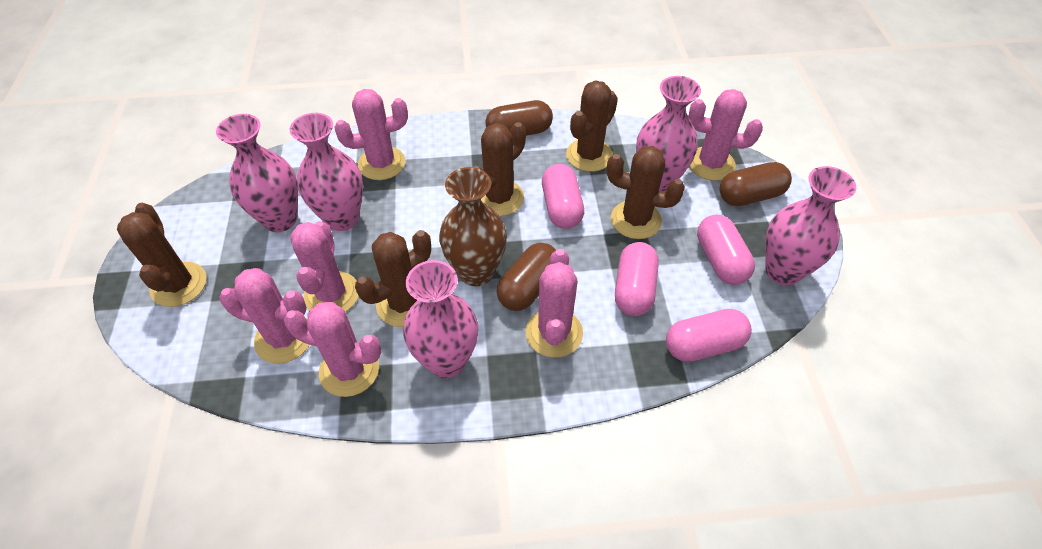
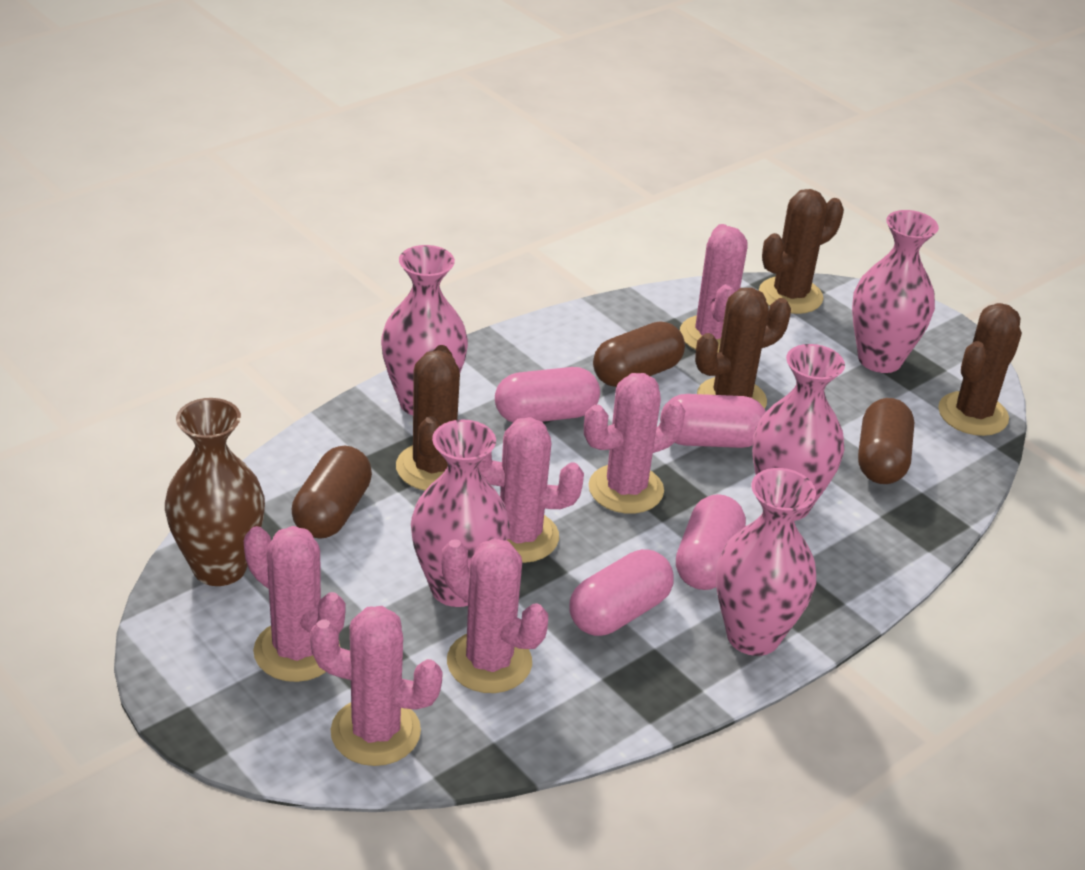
brown cactus: 5 -> 4

